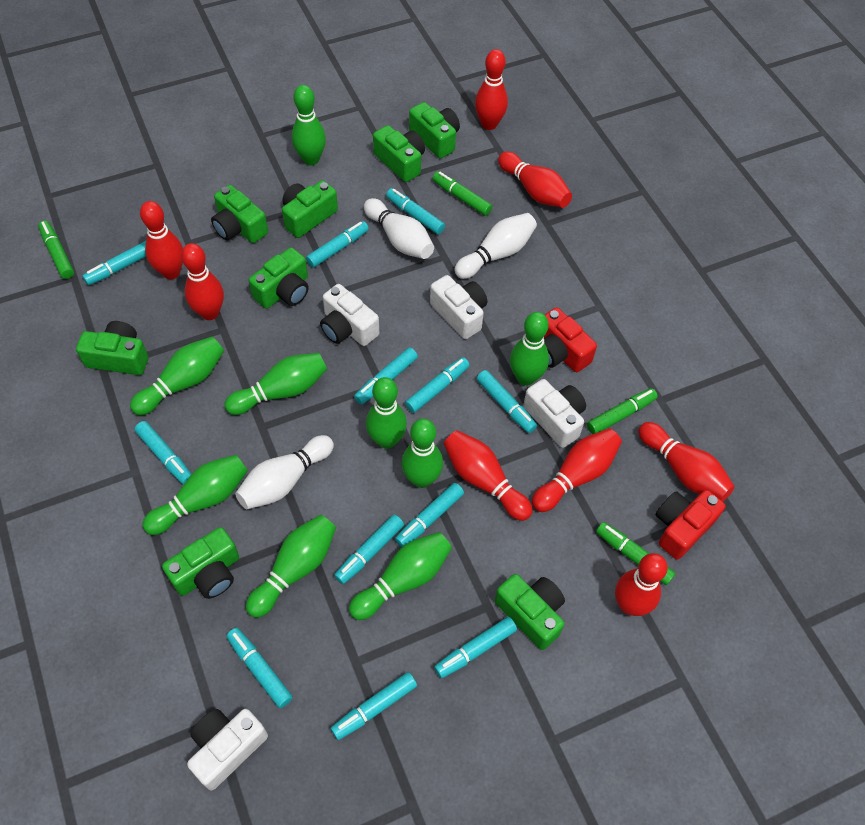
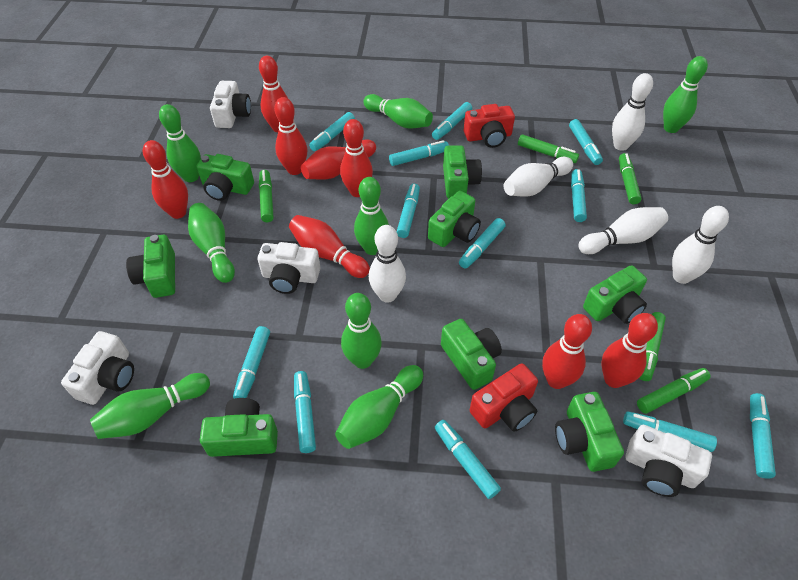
green bowling pin: 9 -> 8
green marker: 4 -> 5
white bowling pin: 3 -> 5

